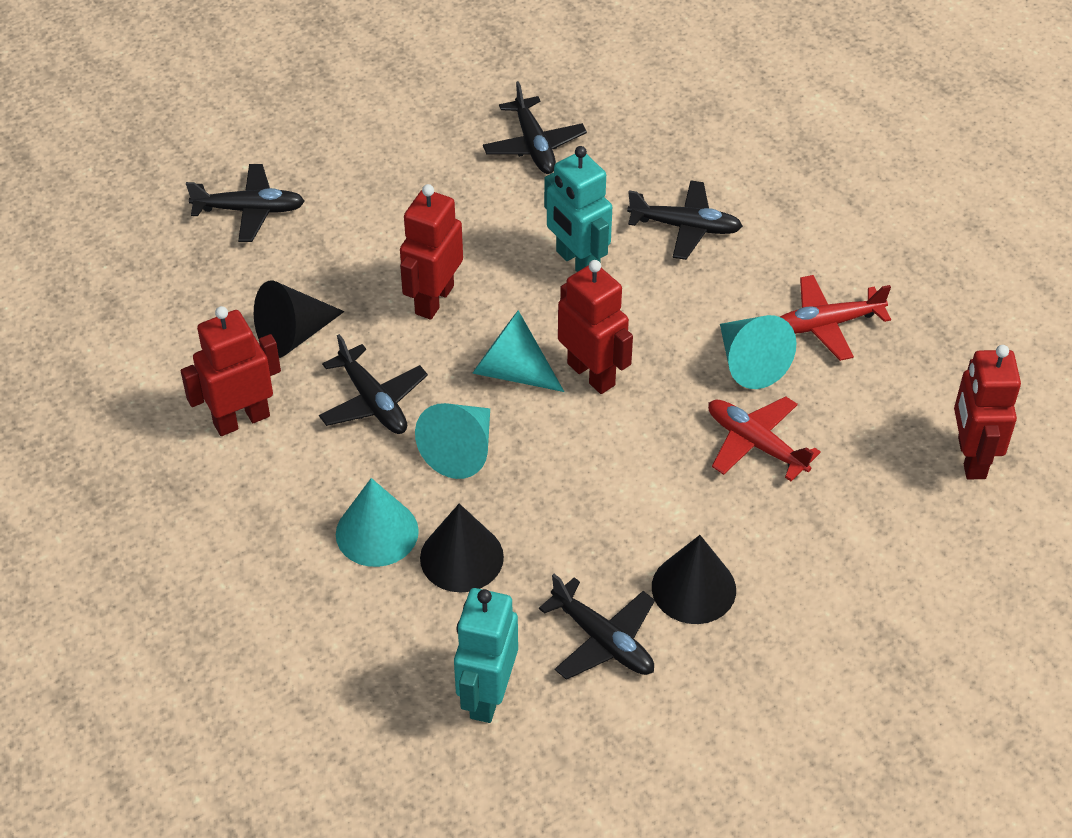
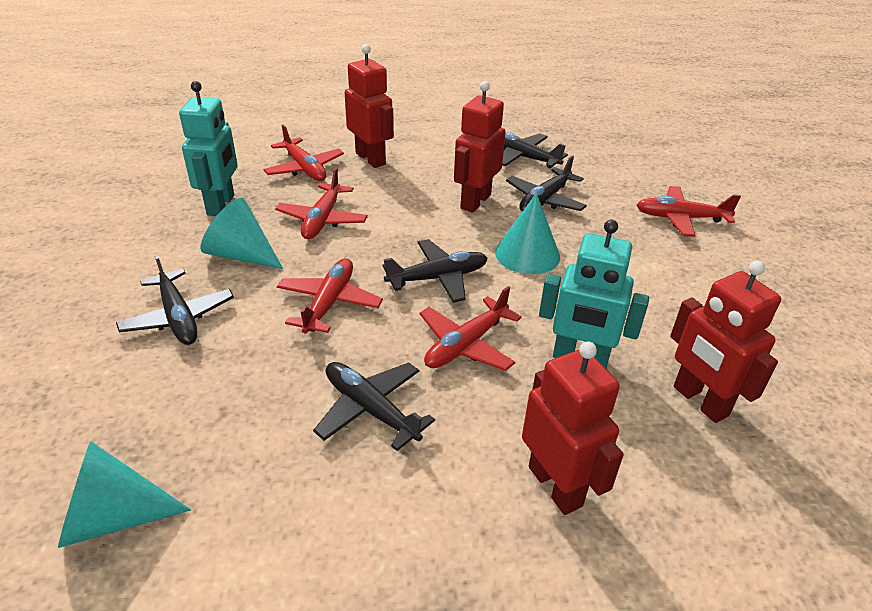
black cone: 3 -> 0
red plane: 2 -> 5
turquoise cone: 4 -> 3

